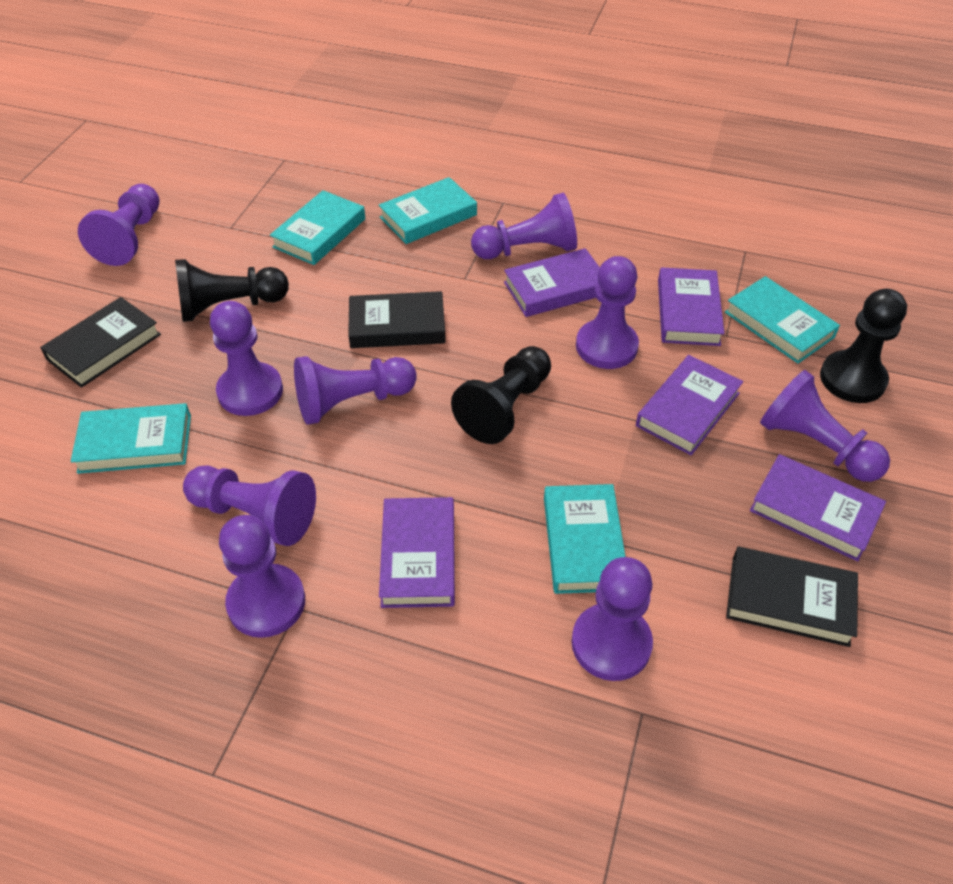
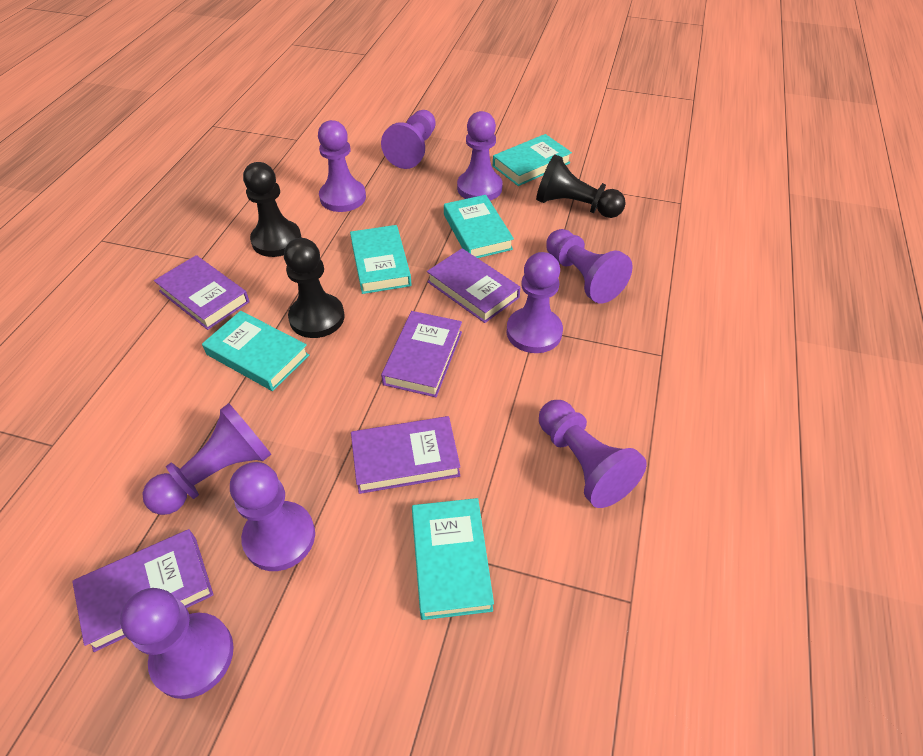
black book: 3 -> 0

